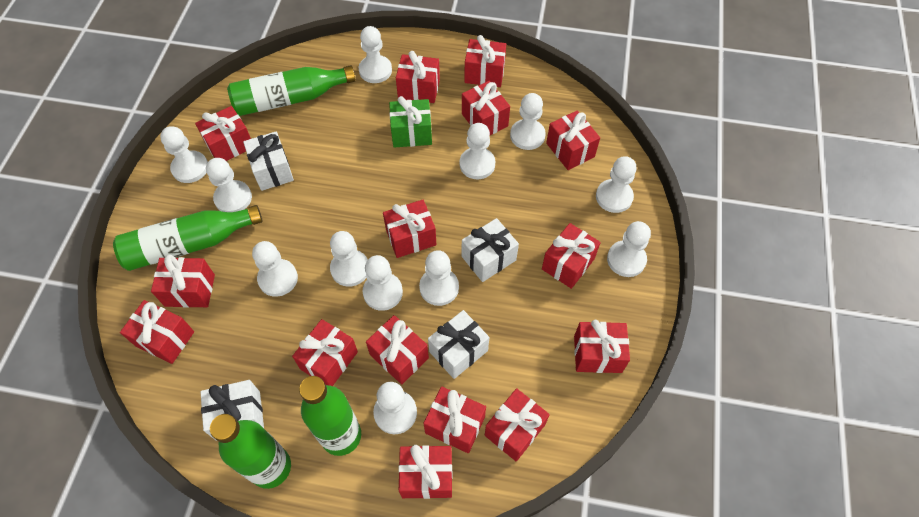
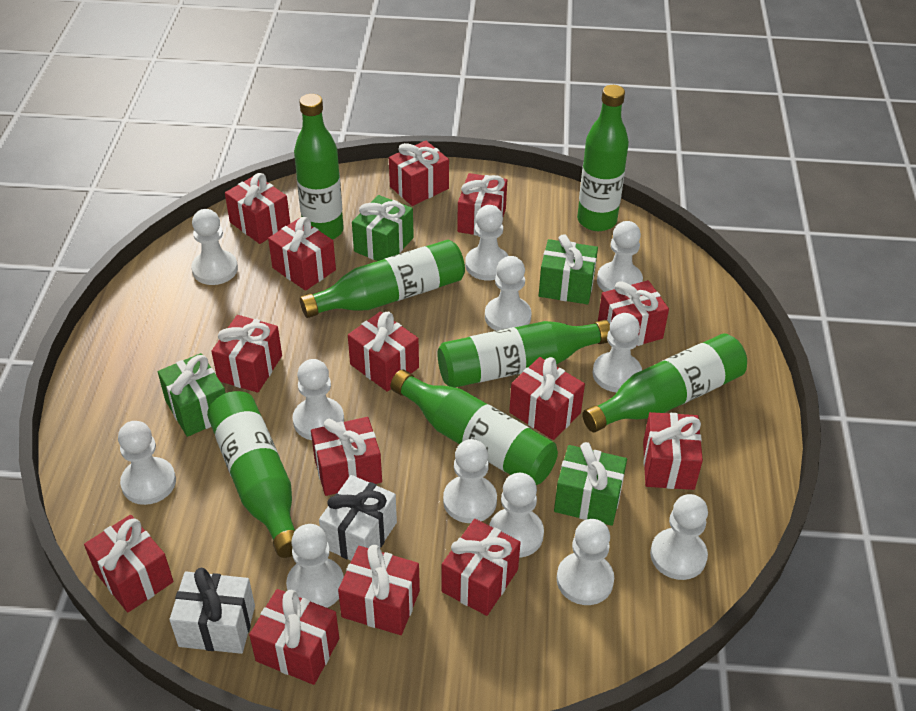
green bottle: 4 -> 7
green gift: 1 -> 4
red gift: 15 -> 14
white gift: 4 -> 2

